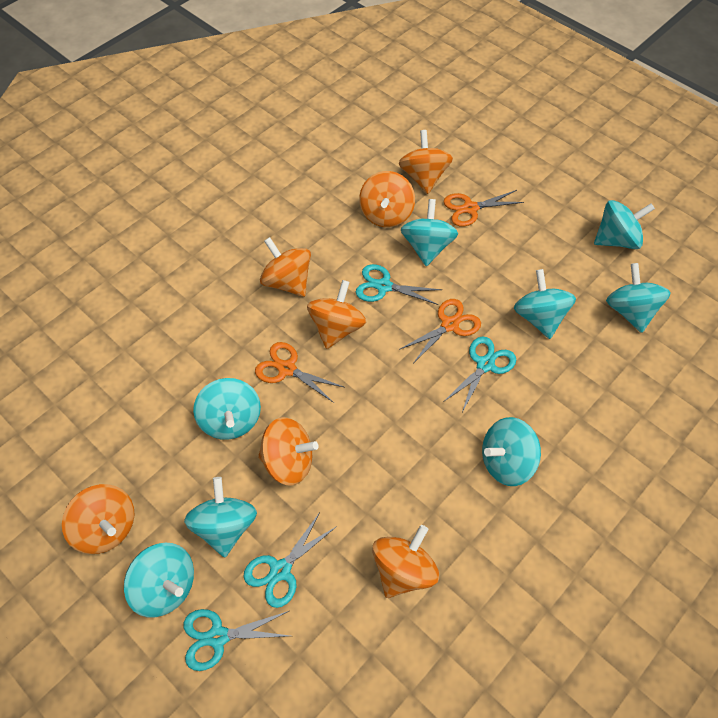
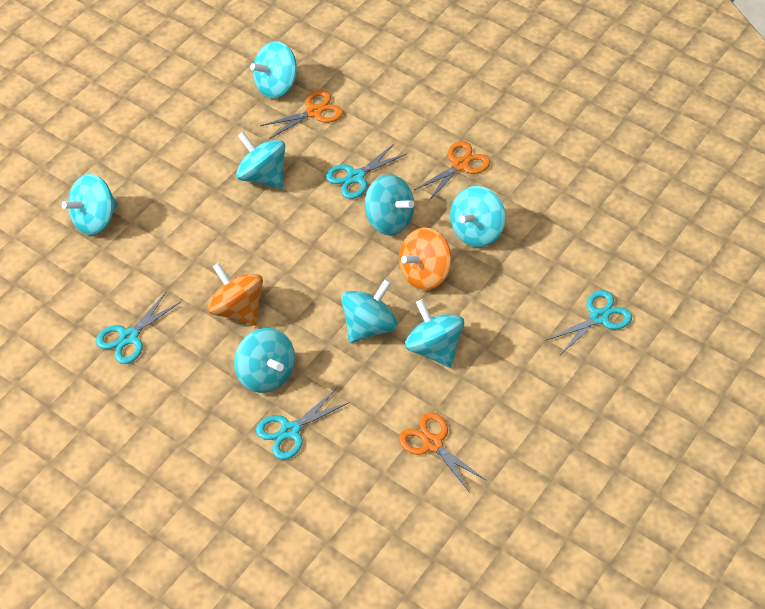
orange spinning top: 7 -> 2

